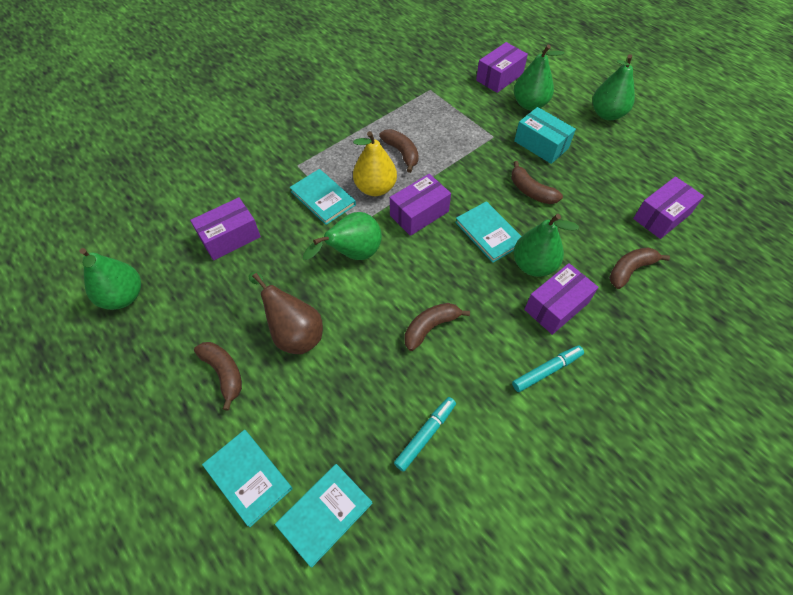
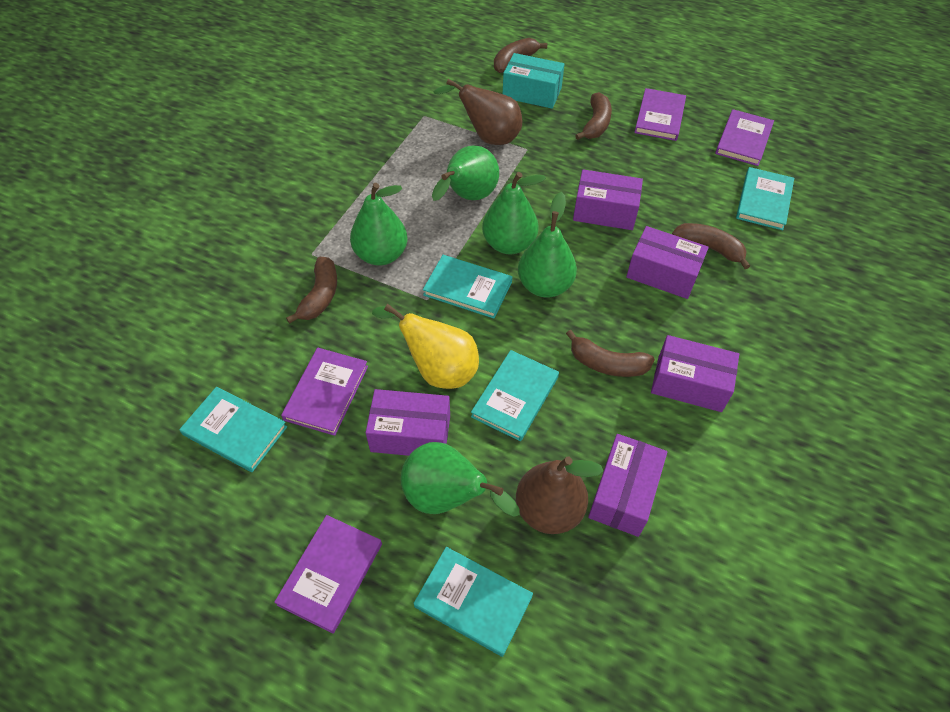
brown pear: 1 -> 2
purple book: 0 -> 4
turquoise book: 4 -> 5
turquoise marker: 2 -> 0

